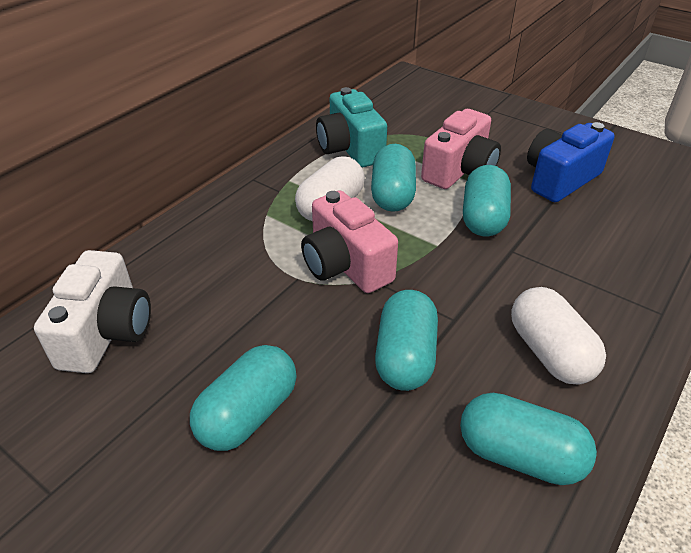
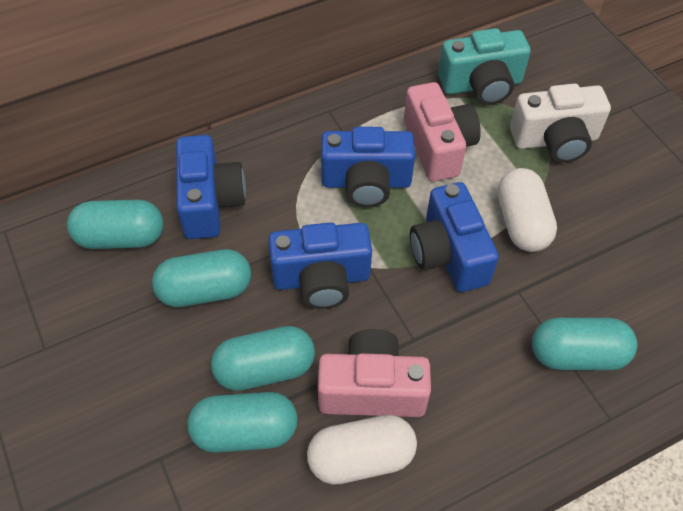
blue camera: 1 -> 4

